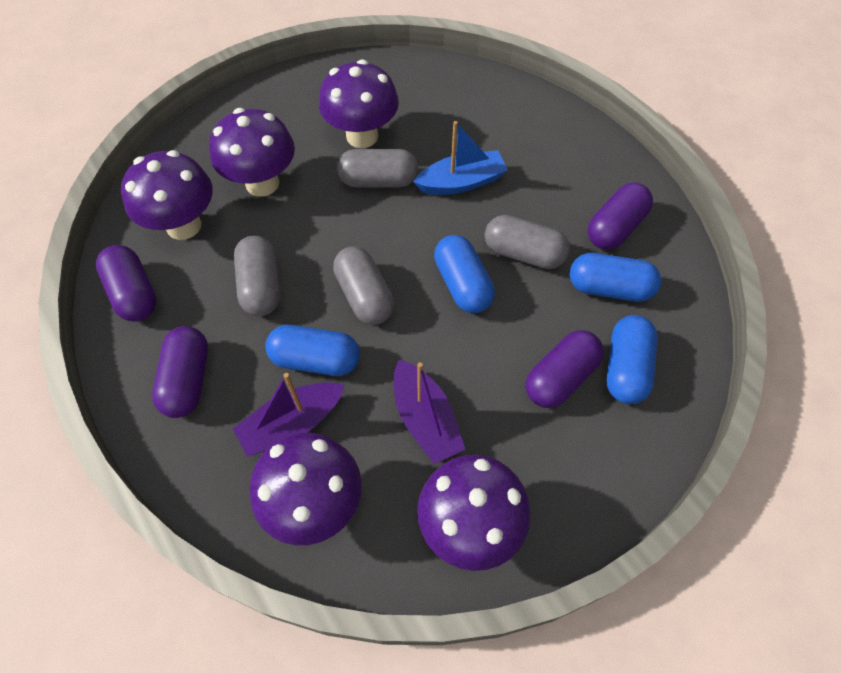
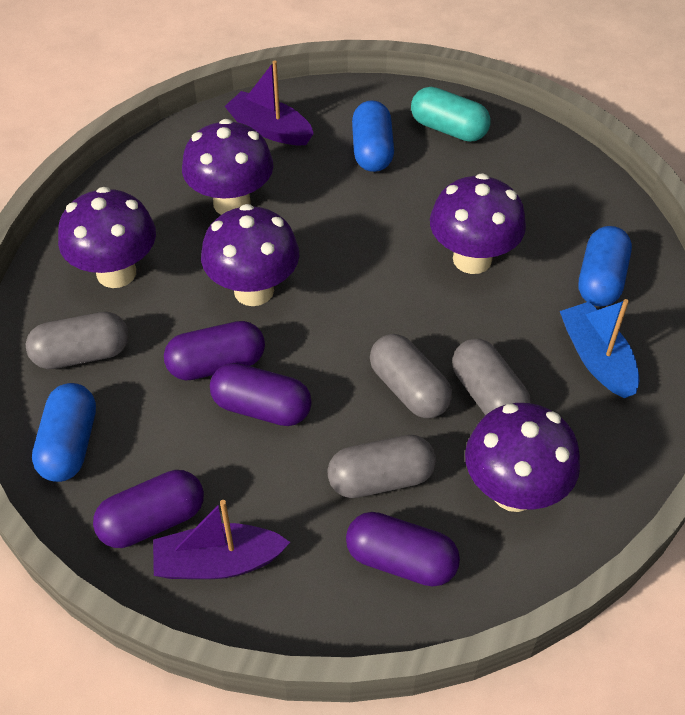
blue capsule: 4 -> 3
turquoise capsule: 0 -> 1

